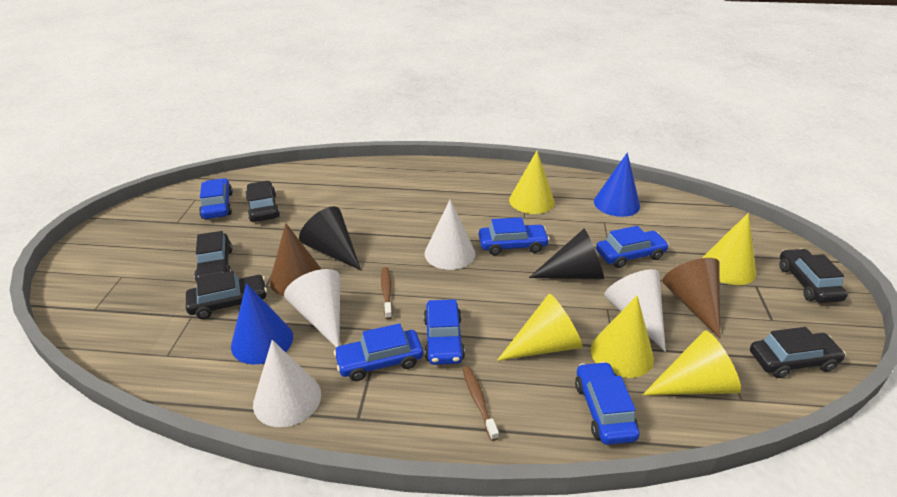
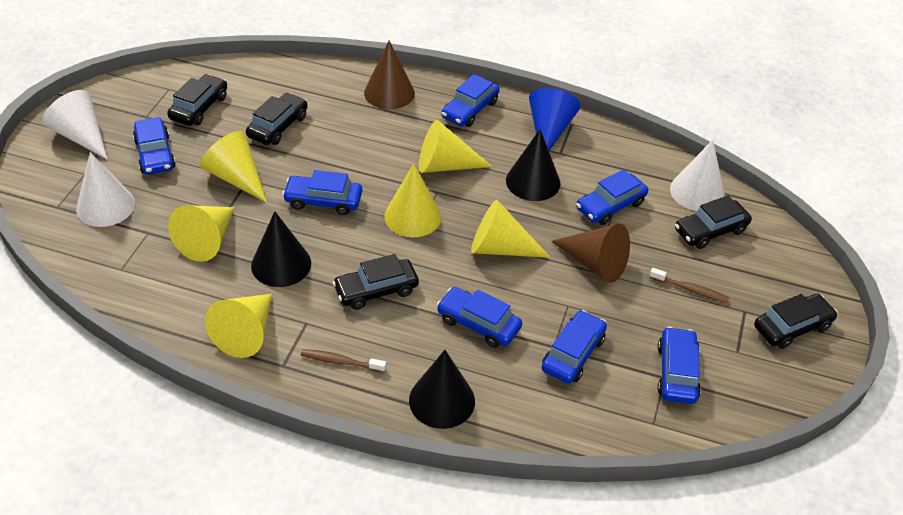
black cone: 2 -> 3
blue car: 6 -> 7
blue cone: 2 -> 1
white cone: 4 -> 3
yellow cone: 5 -> 6

